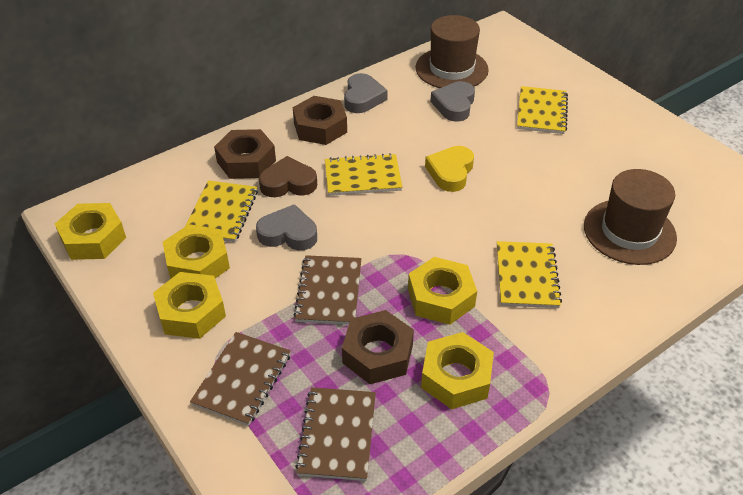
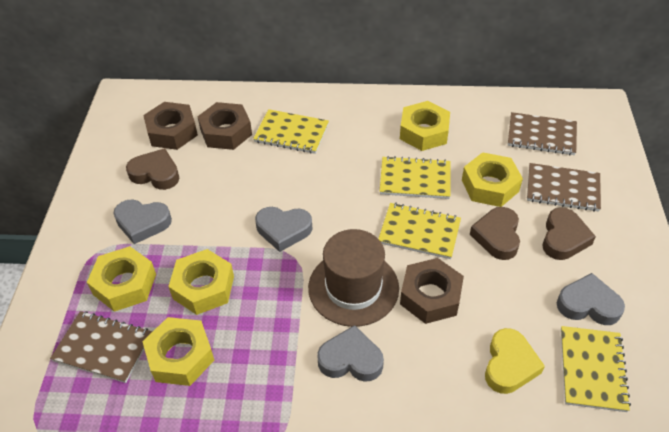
brown hat: 2 -> 1
brown heart: 1 -> 3
grey heart: 3 -> 4

